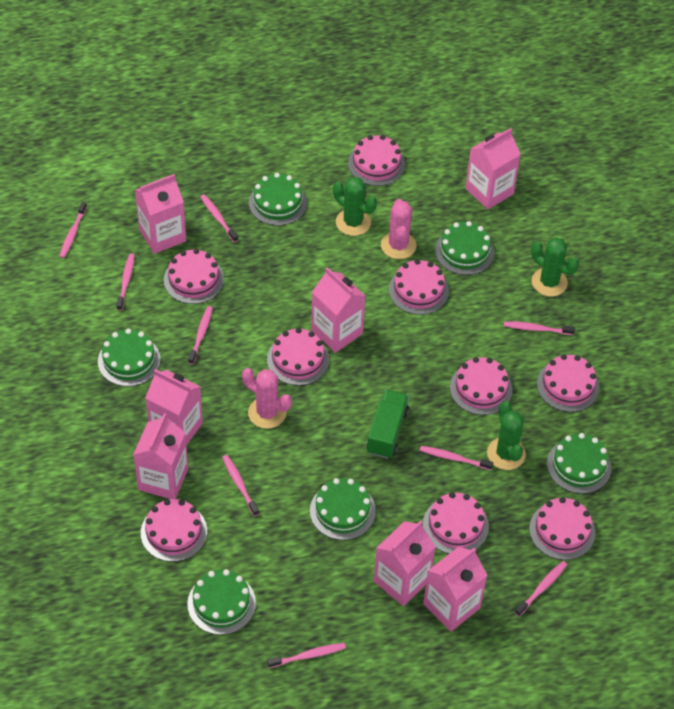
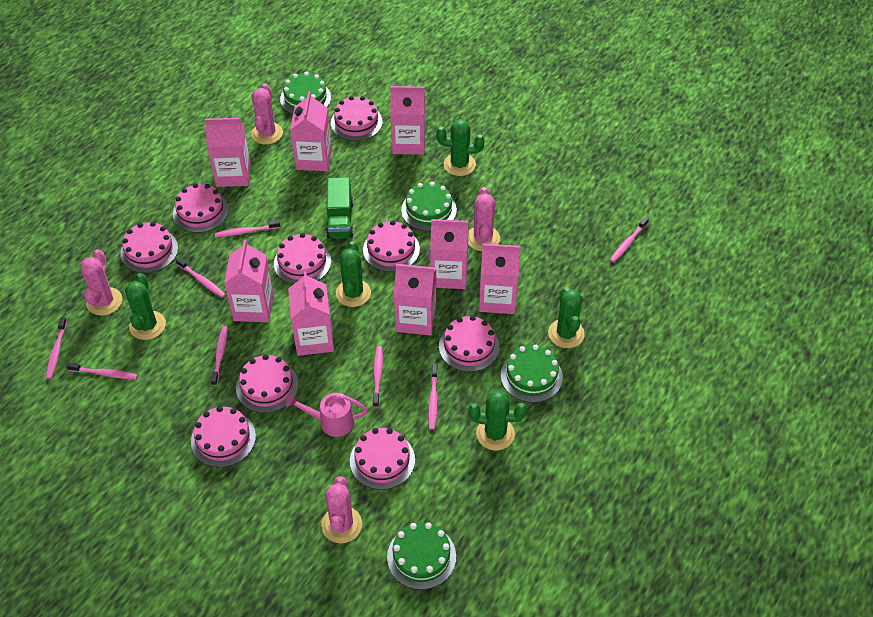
green cactus: 3 -> 5
green cake: 6 -> 4
pink cactus: 2 -> 4
pink carton: 7 -> 8
pink toothbrush: 9 -> 8
pink watering can: 0 -> 1

